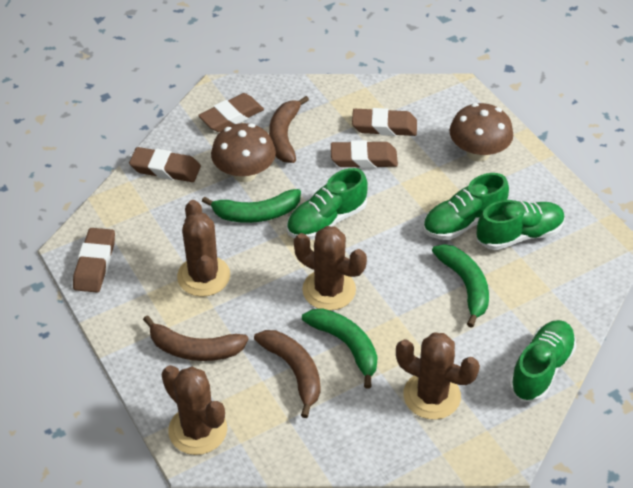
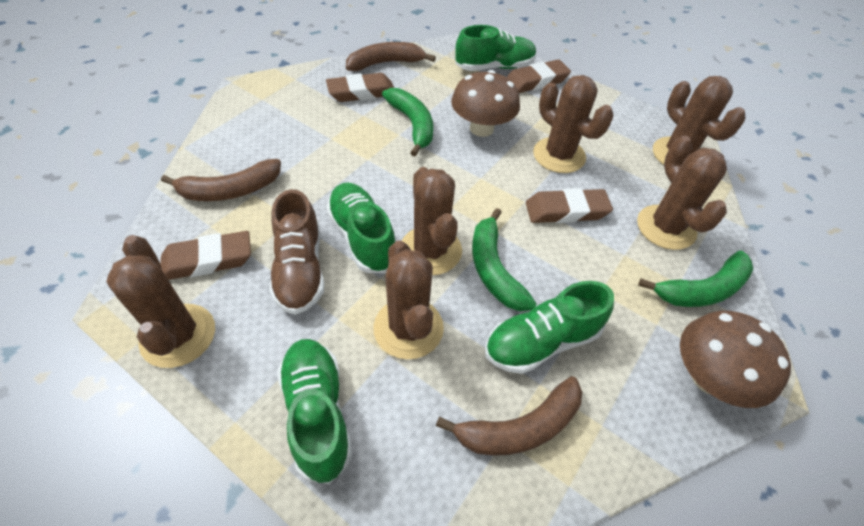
brown cactus: 4 -> 6
brown eraser: 5 -> 4
brown shoe: 0 -> 1

